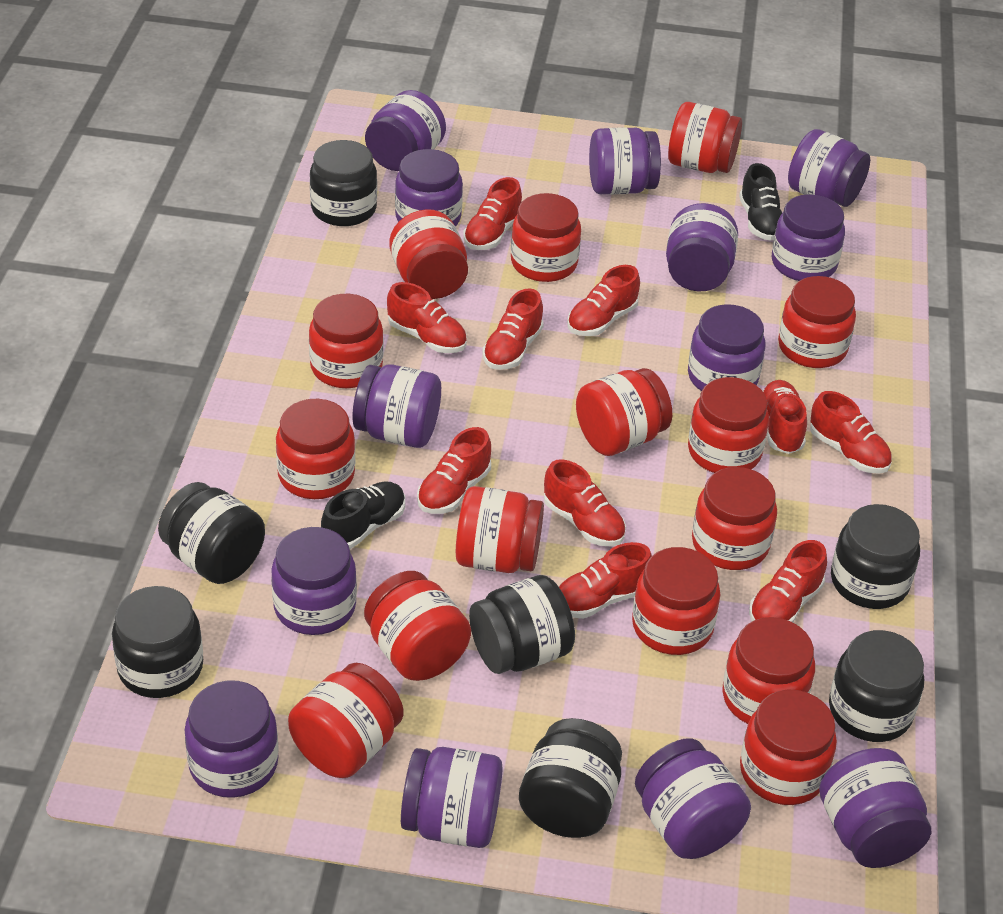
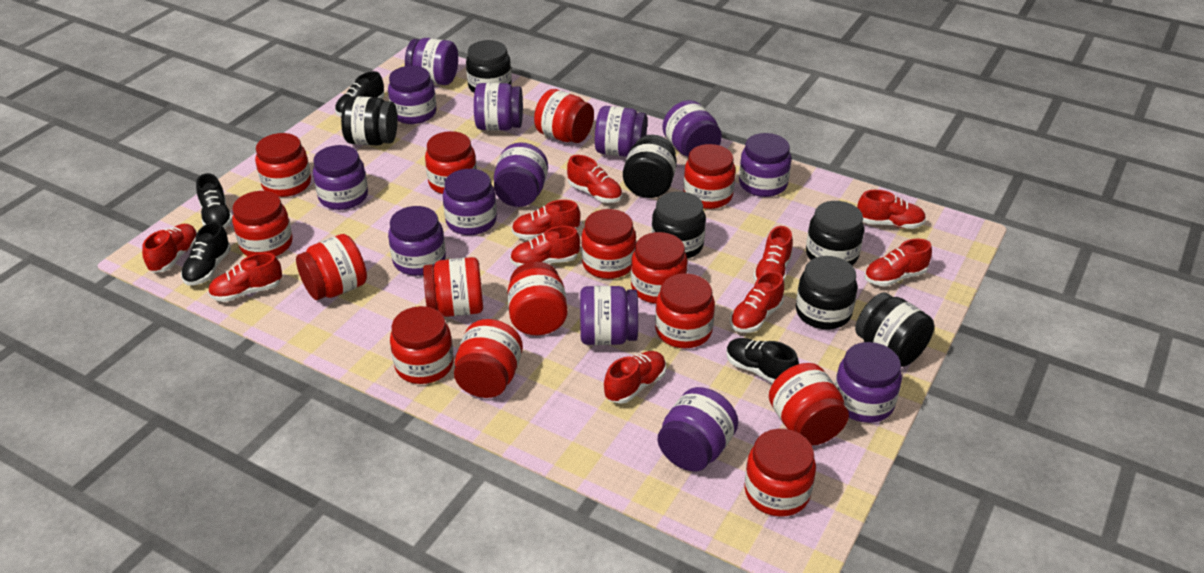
black shoe: 2 -> 4

